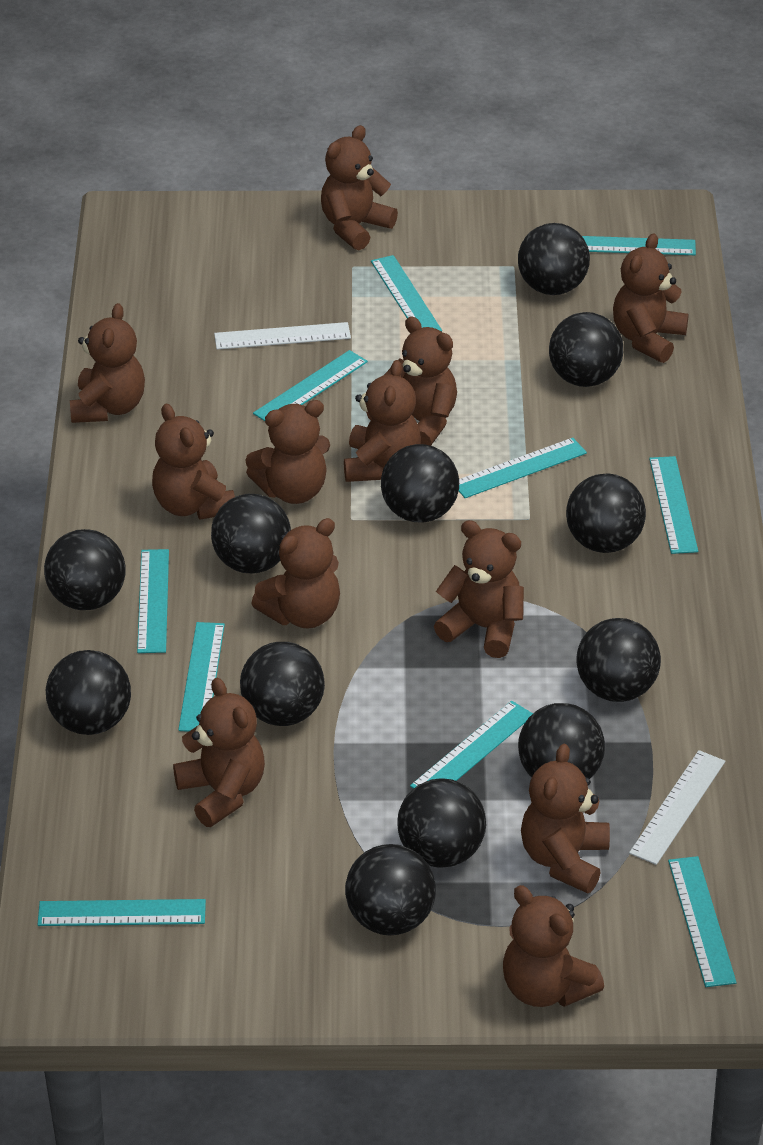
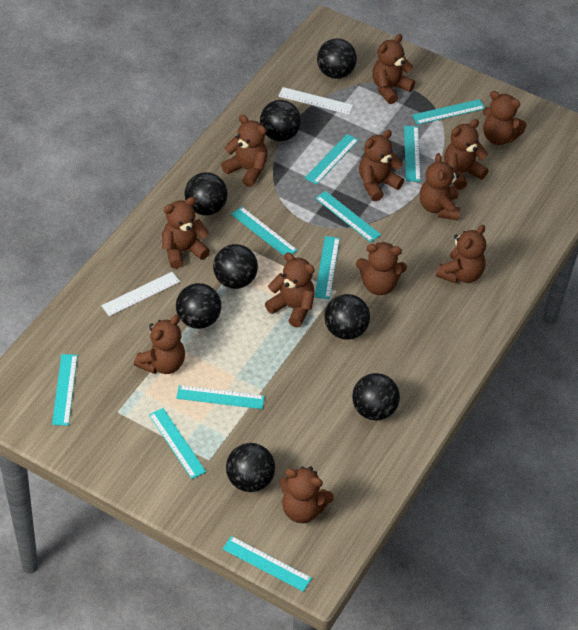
black ball: 12 -> 8

